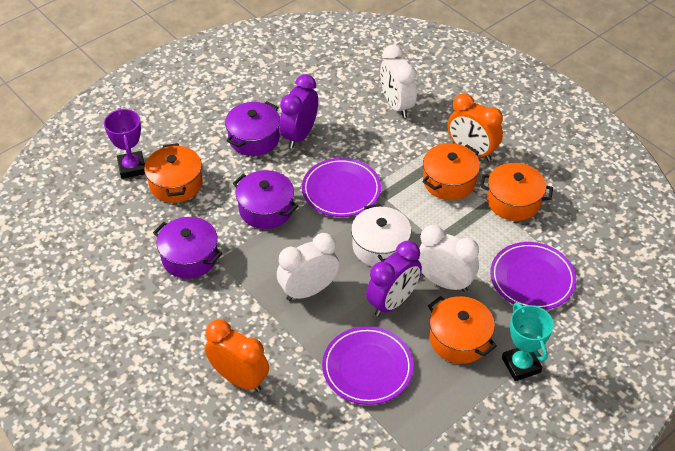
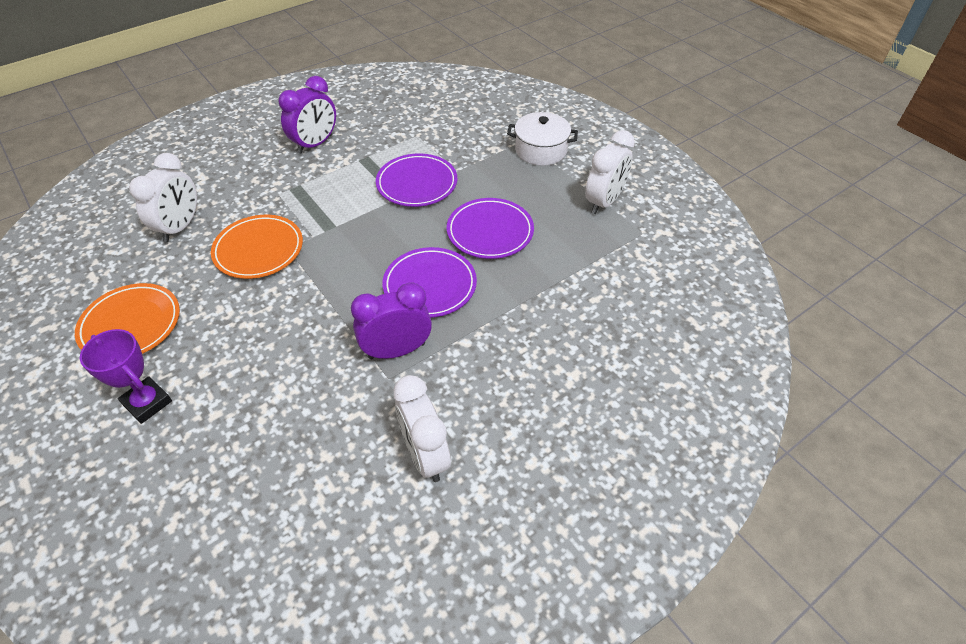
orange clock: 2 -> 0
orange plate: 0 -> 2
orange pot: 4 -> 0
purple pot: 3 -> 0
turquoise trophy: 1 -> 0

